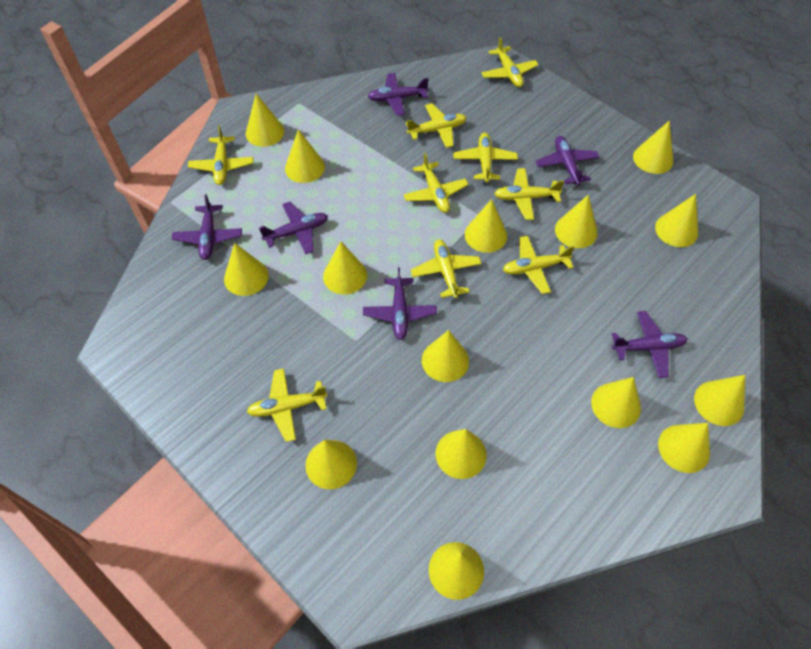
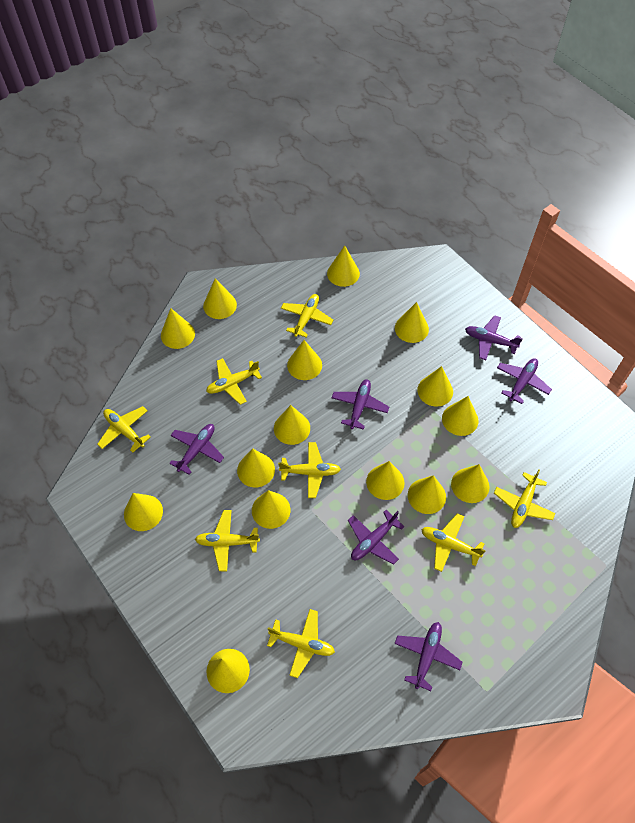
yellow plane: 9 -> 8

